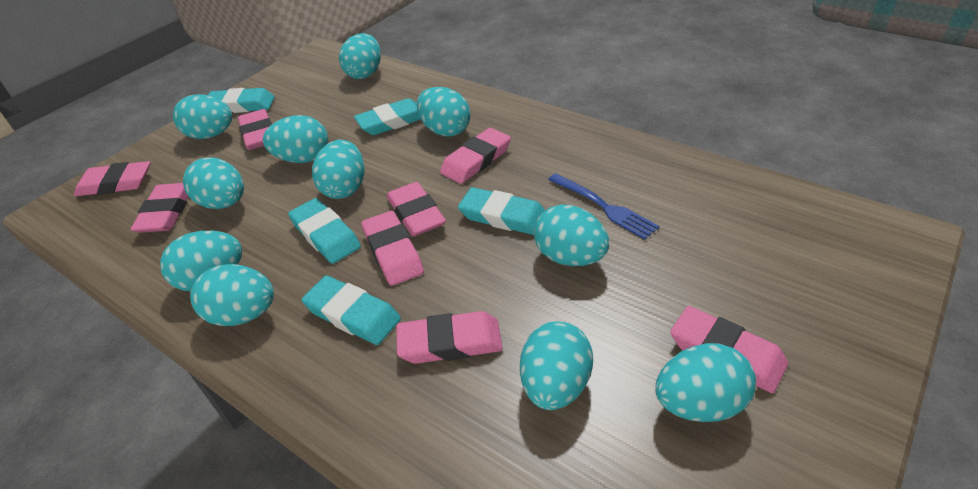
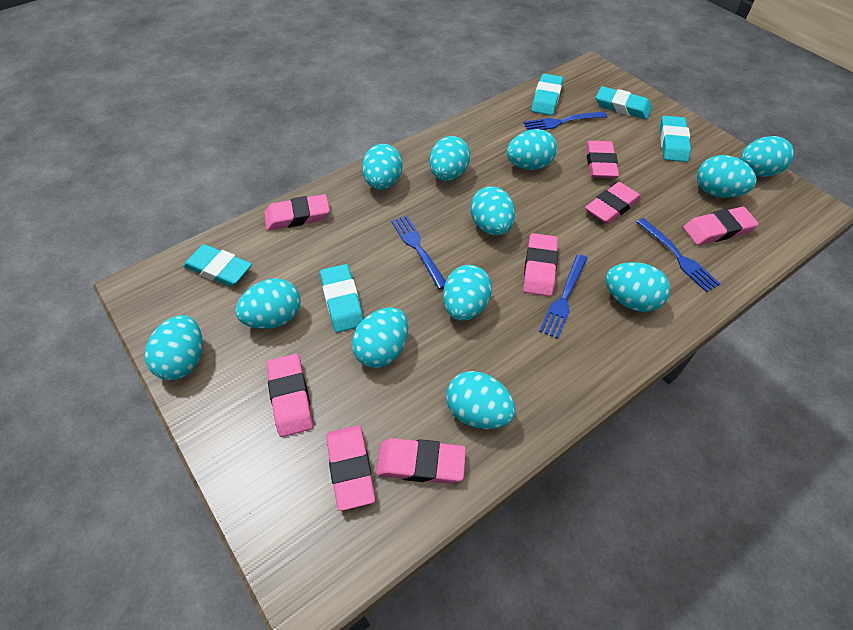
blue fork: 1 -> 4
turquoise egg: 11 -> 12

